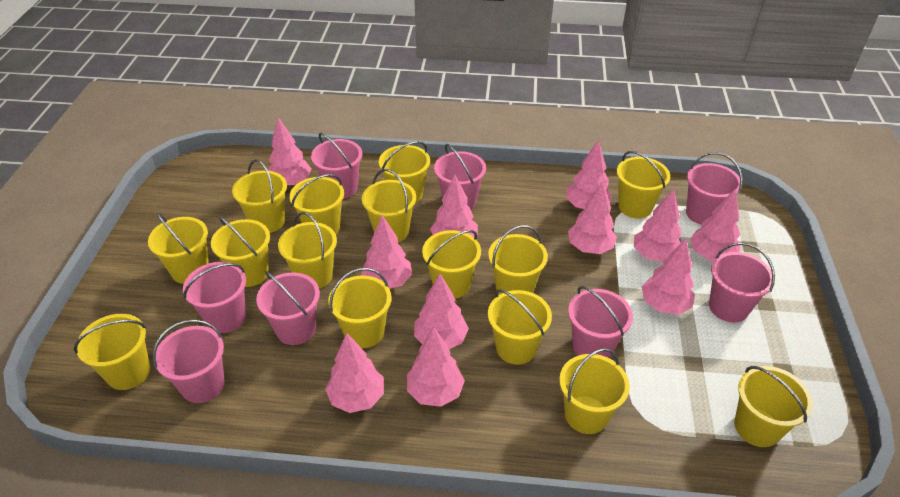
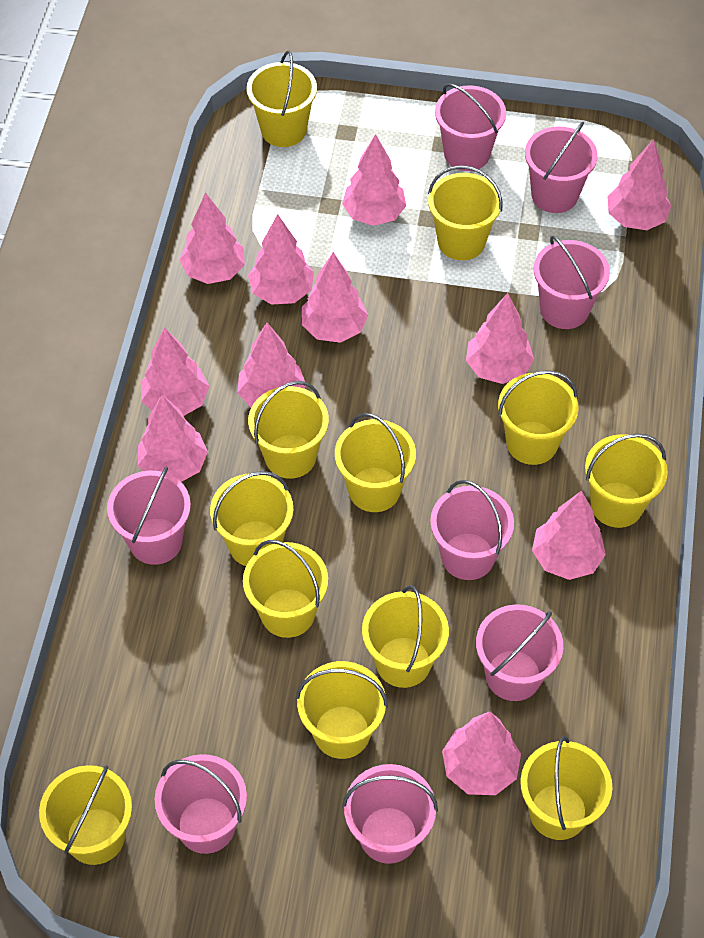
yellow bucket: 15 -> 12

